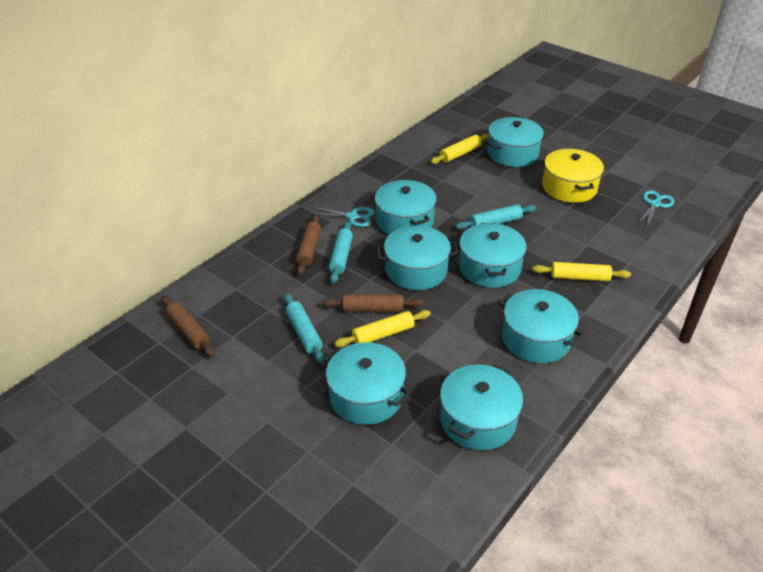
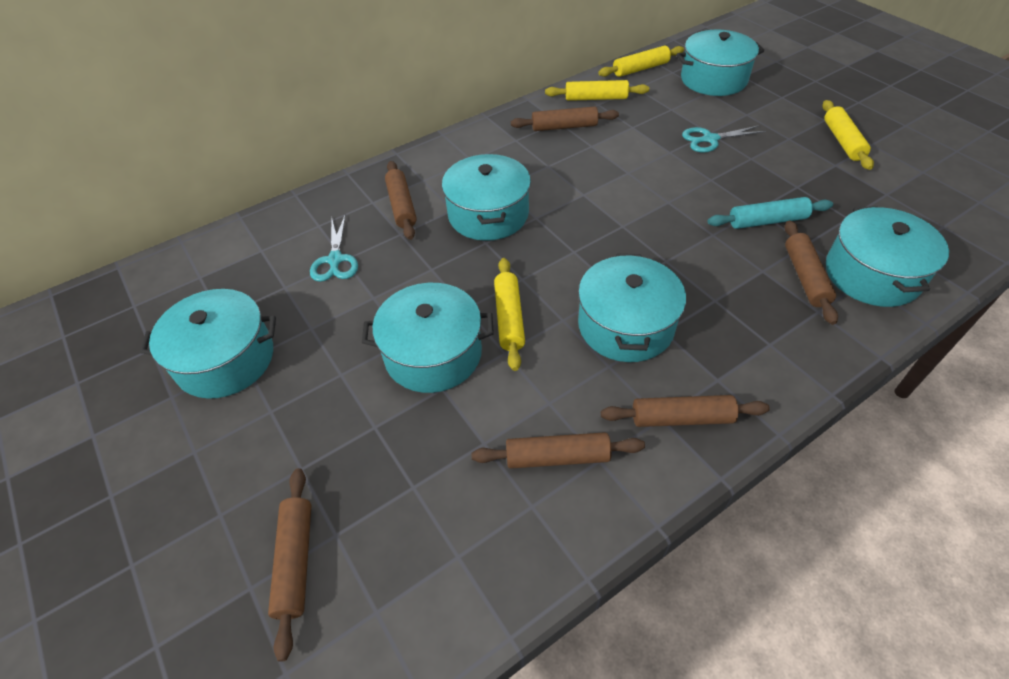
brown rolling pin: 3 -> 6
turquoise pot: 7 -> 6
turquoise rolling pin: 3 -> 1
yellow pot: 1 -> 0
yellow rolling pin: 3 -> 4

